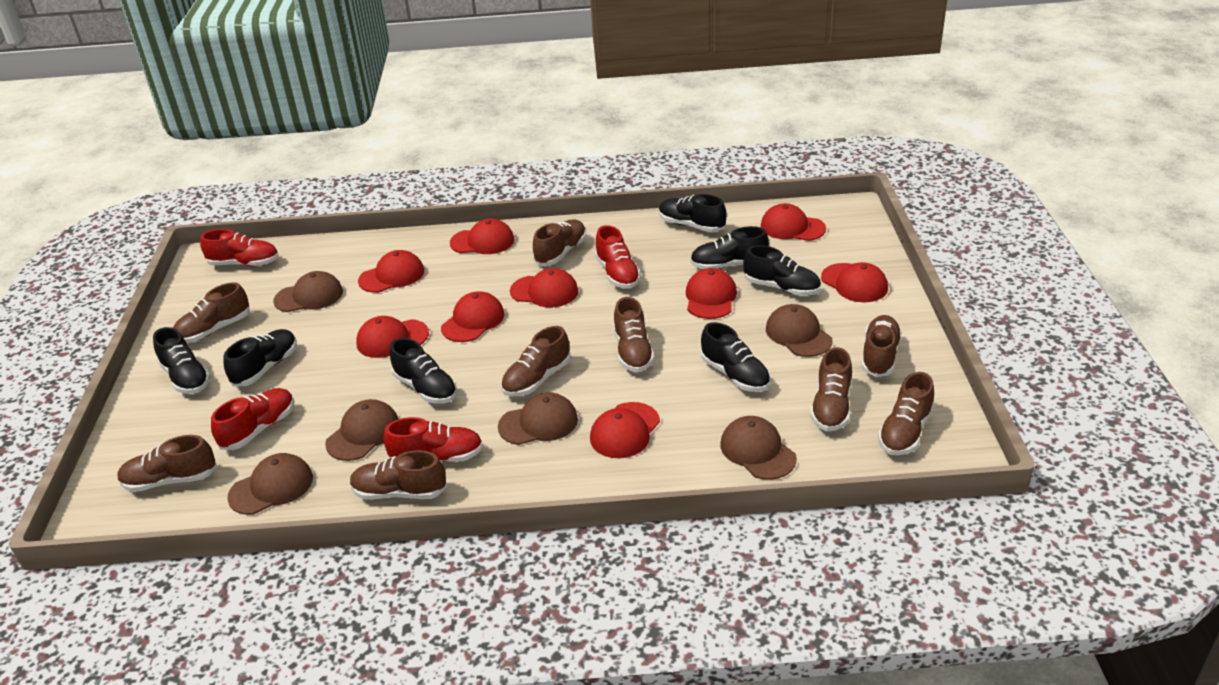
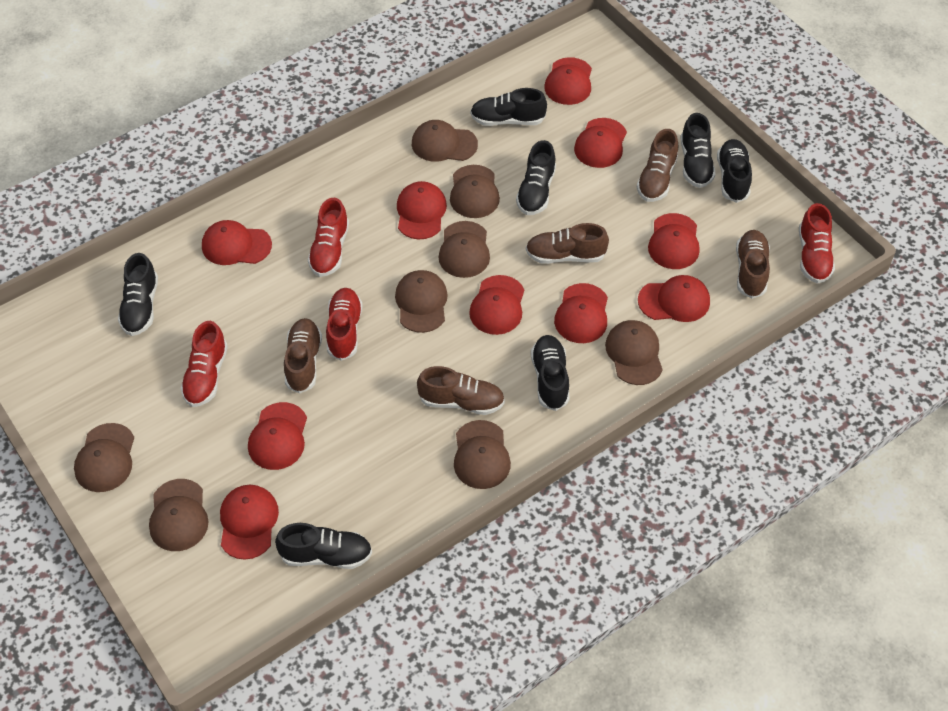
brown cap: 6 -> 8
brown shoe: 9 -> 5
red cap: 9 -> 10

